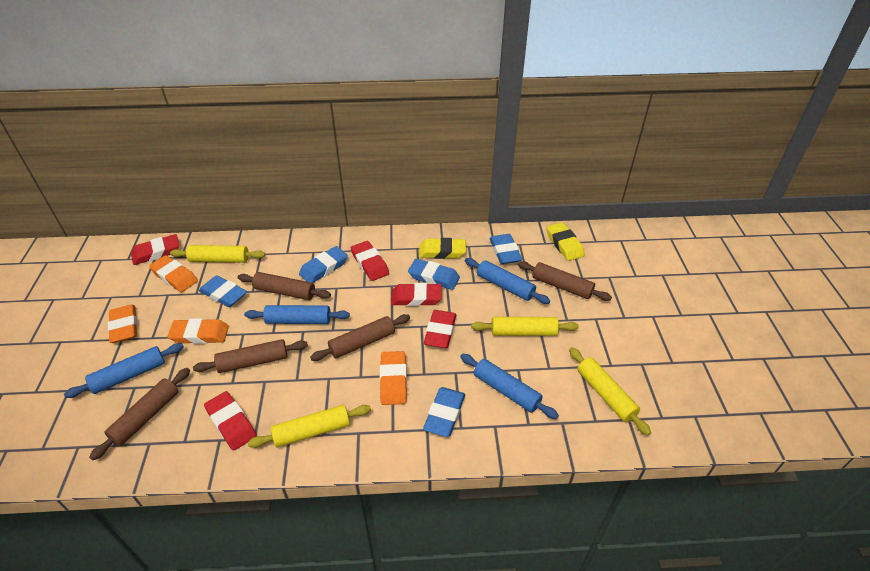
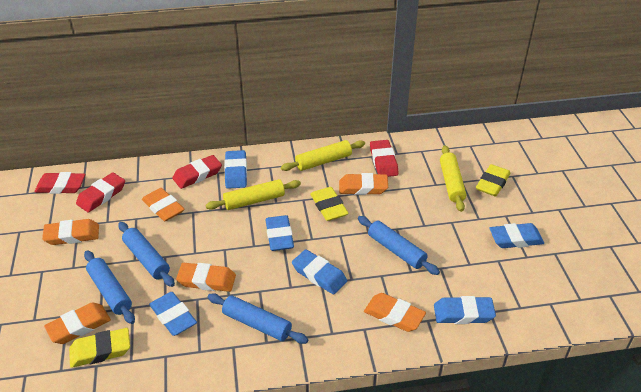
blue eraser: 5 -> 6
brown rolling pin: 5 -> 0
orange eraser: 4 -> 6
red eraser: 5 -> 4
yellow eraser: 2 -> 3
yellow rolling pin: 4 -> 3

